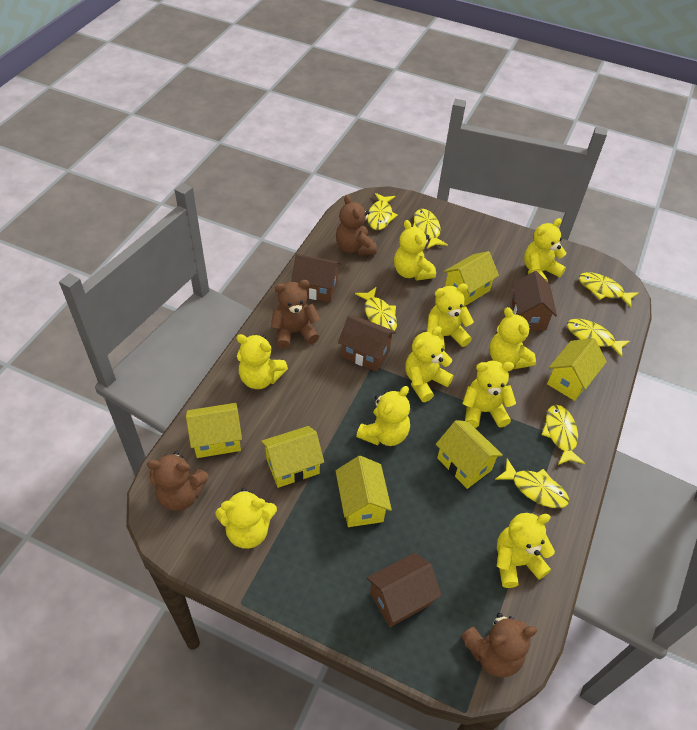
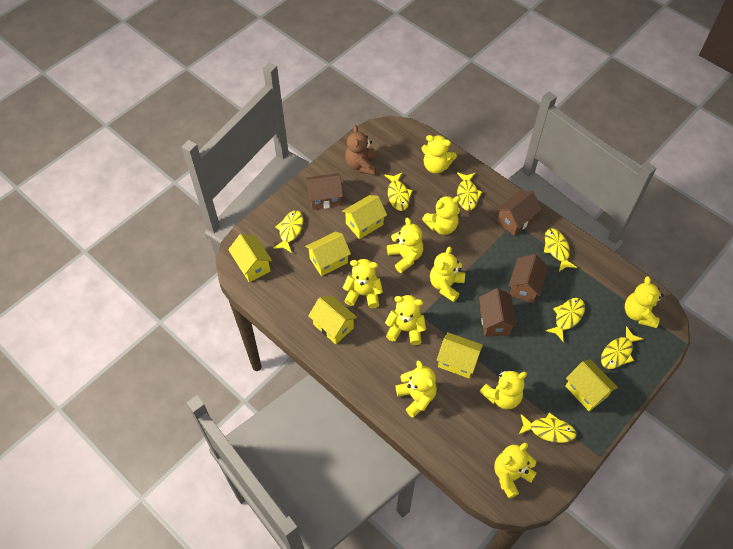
brown teddy bear: 4 -> 1

